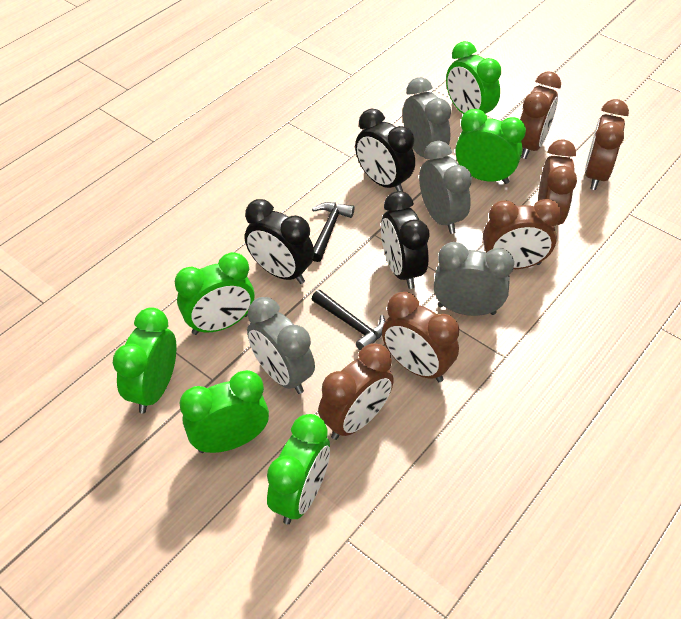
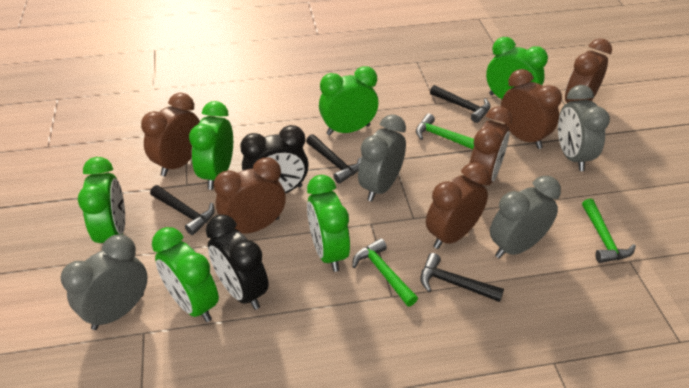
black clock: 3 -> 2
black hammer: 2 -> 4
green hammer: 0 -> 3

